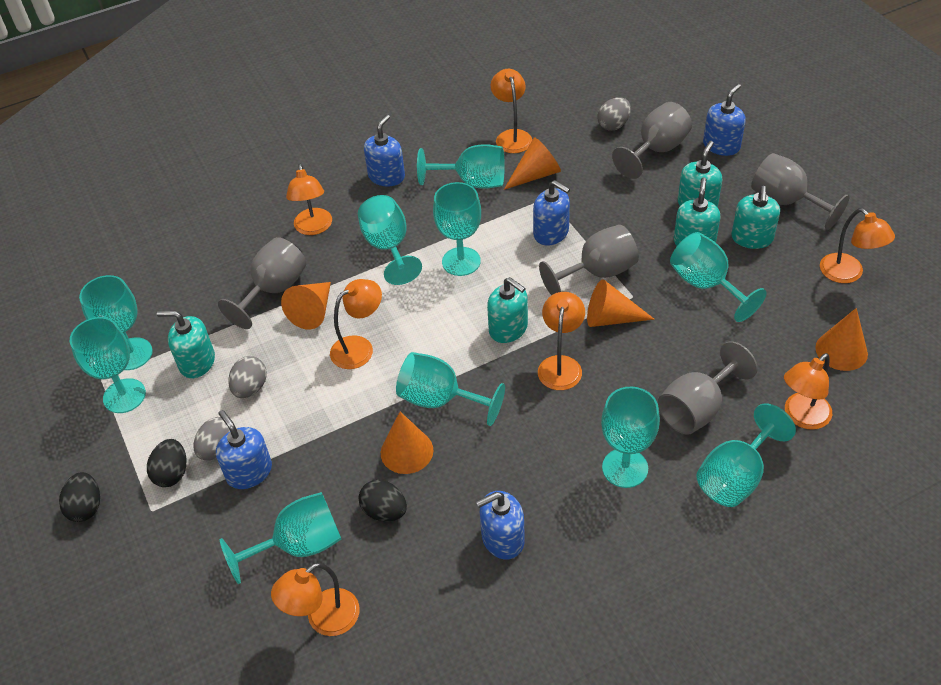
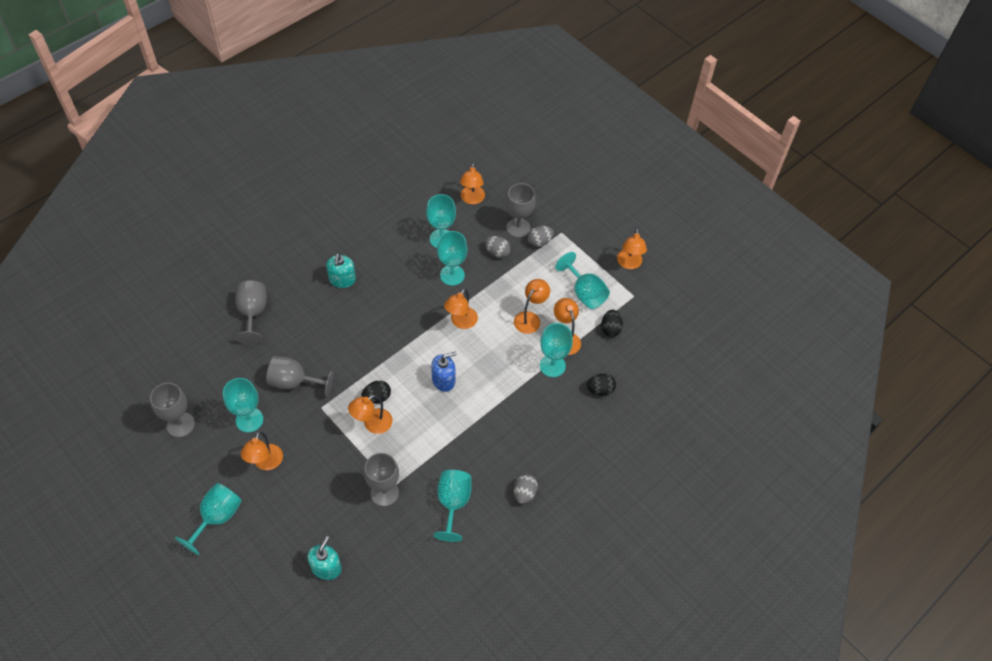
blue soap dispenser: 5 -> 1
orange cone: 5 -> 0
turquoise goblet: 10 -> 7
turquoise soap dispenser: 5 -> 2

